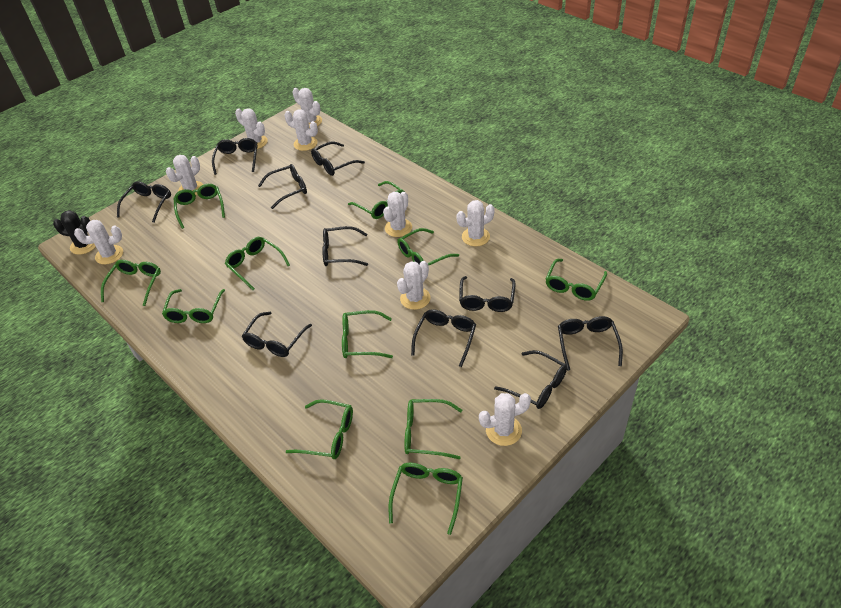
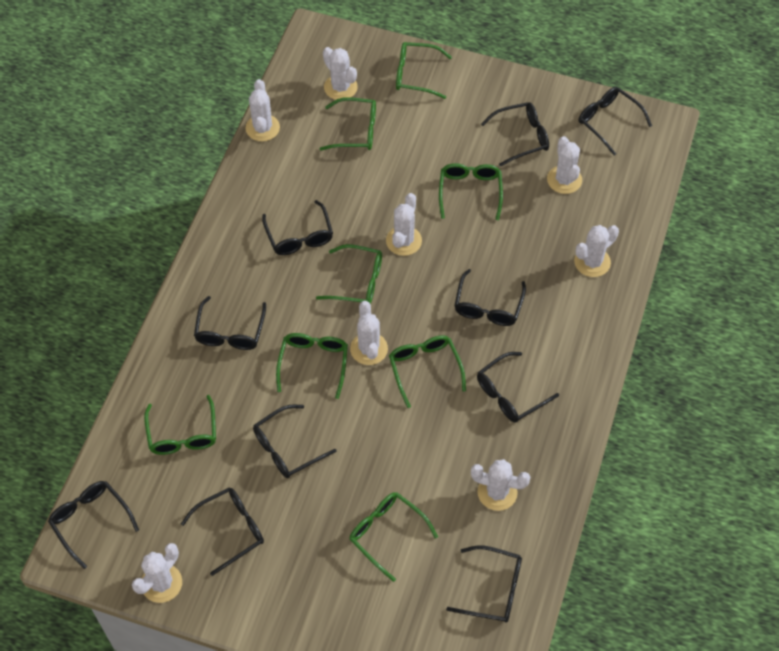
black cactus: 1 -> 0
green glasses: 11 -> 8
white cactus: 9 -> 8

